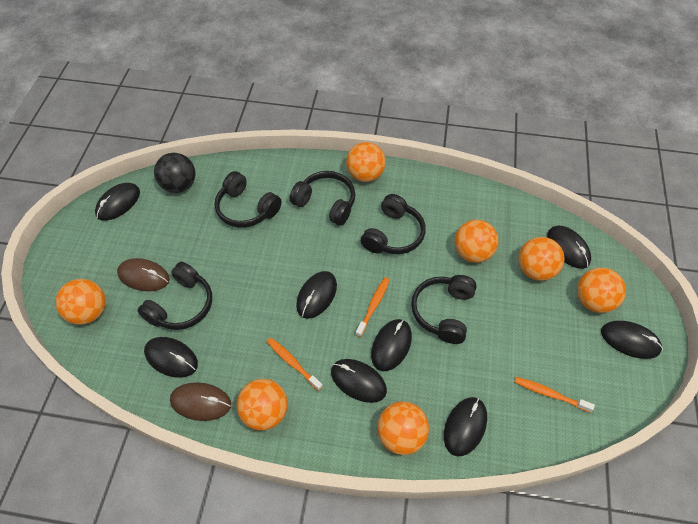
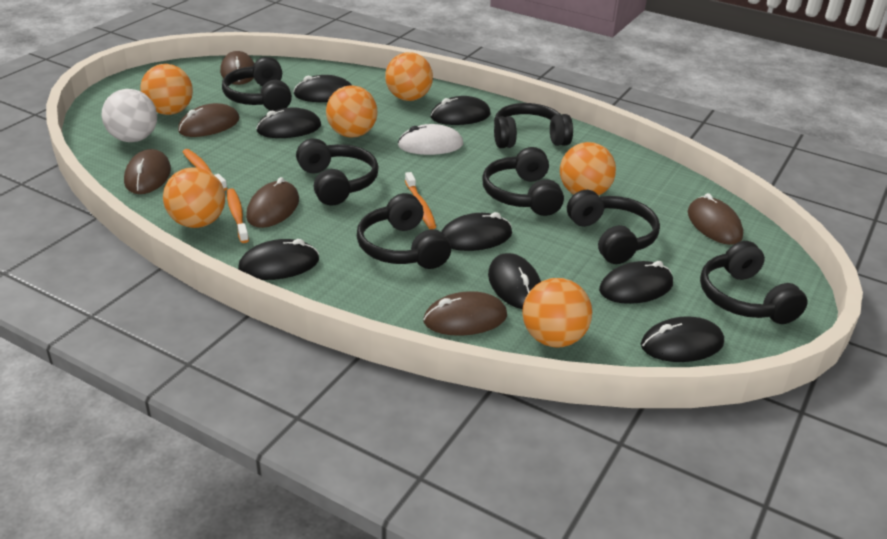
black ball: 1 -> 0
black headphones: 5 -> 7
brown mouse: 2 -> 6
orange ball: 7 -> 6
white ball: 0 -> 1
white mouse: 0 -> 1

